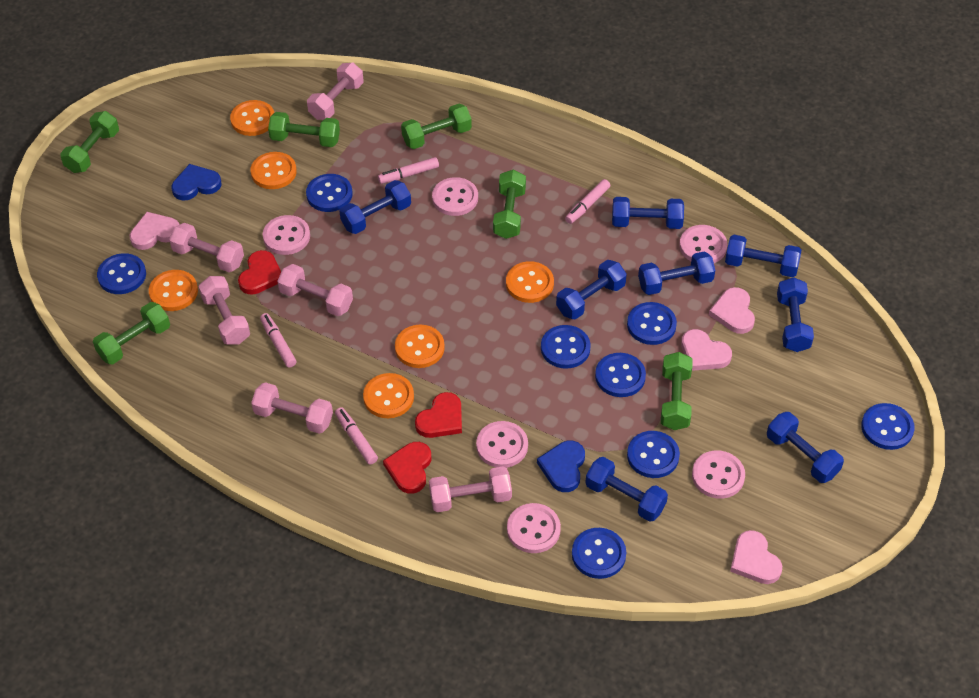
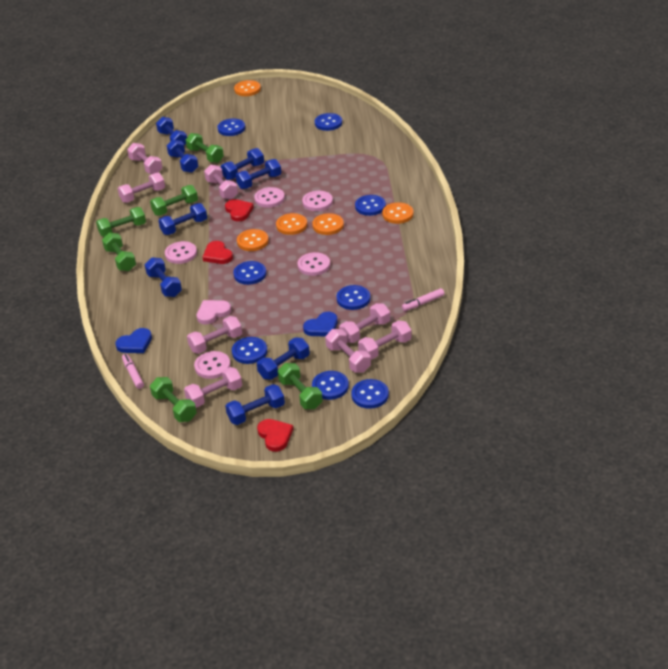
orange button: 6 -> 5
pink button: 6 -> 5
pink dumbbell: 6 -> 8
pink heart: 4 -> 1
pink marker: 4 -> 2

